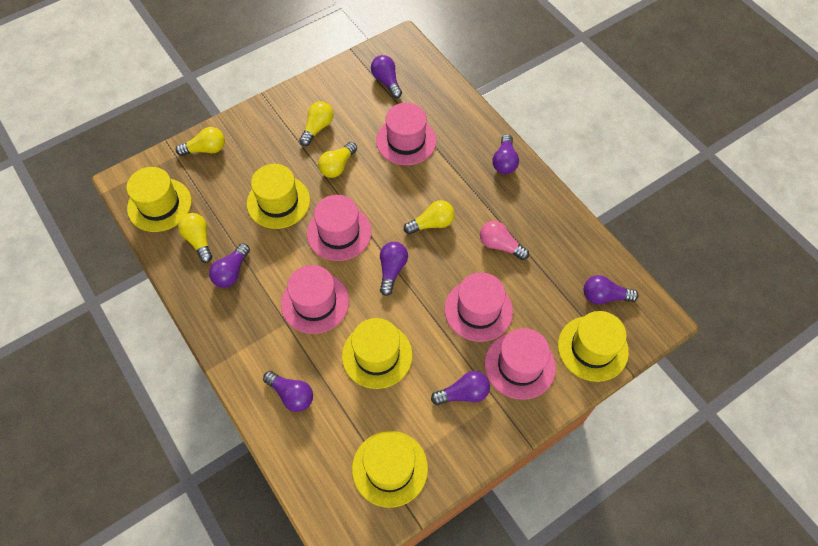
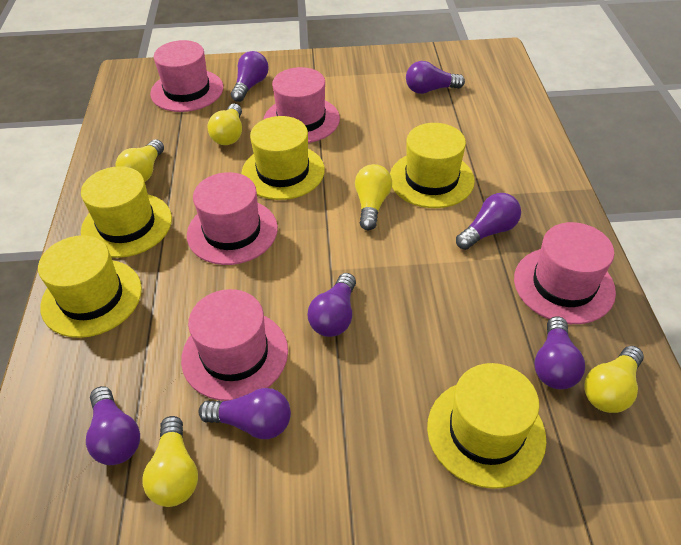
pink light bulb: 1 -> 0

